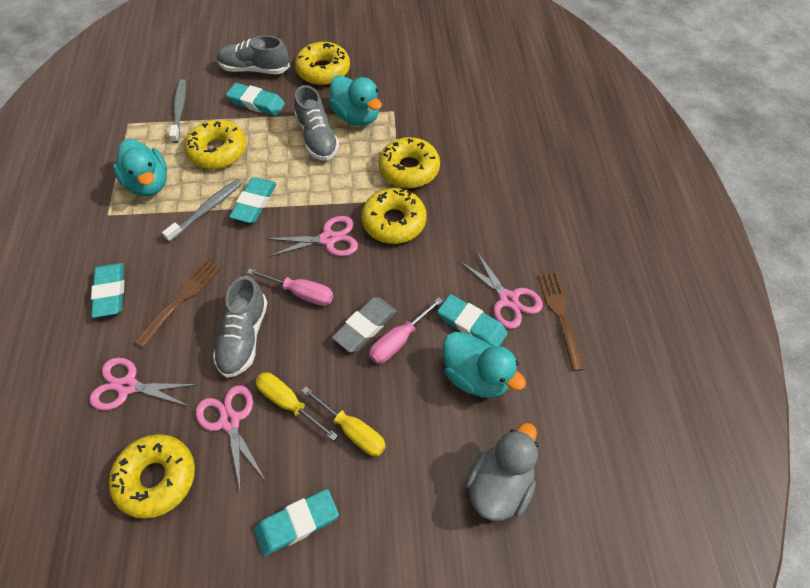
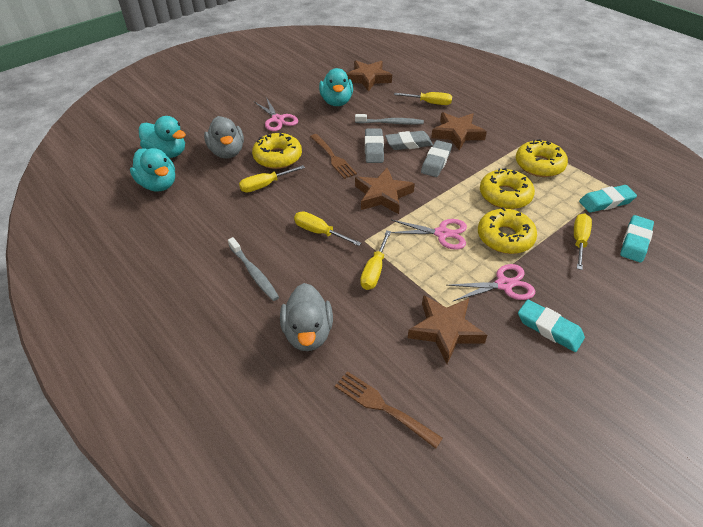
brown star: 0 -> 4
grey duck: 1 -> 2
grey eraser: 1 -> 3
grey shoe: 3 -> 0
pink scissors: 4 -> 3
pink screwdriver: 2 -> 0
turquoise eraser: 5 -> 3
yellow donut: 5 -> 4
yellow screwdriver: 2 -> 5

